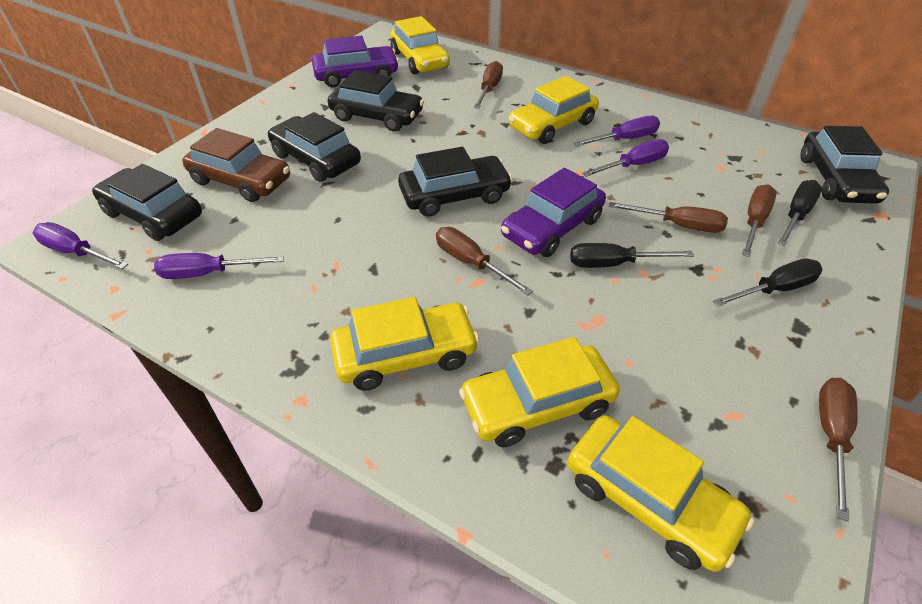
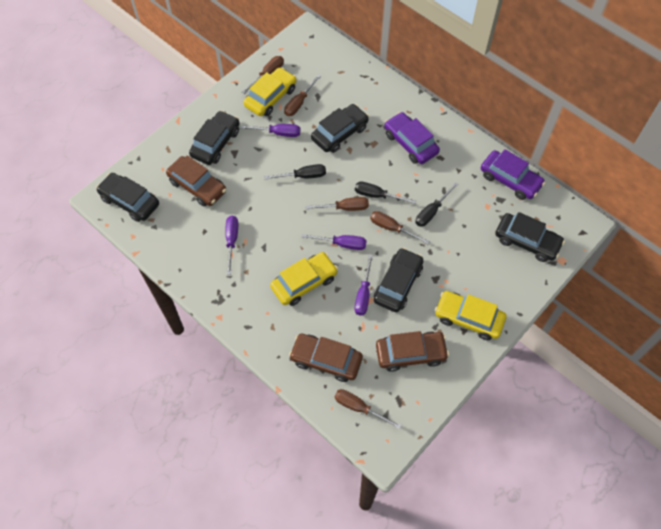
brown car: 1 -> 3
yellow car: 5 -> 3

